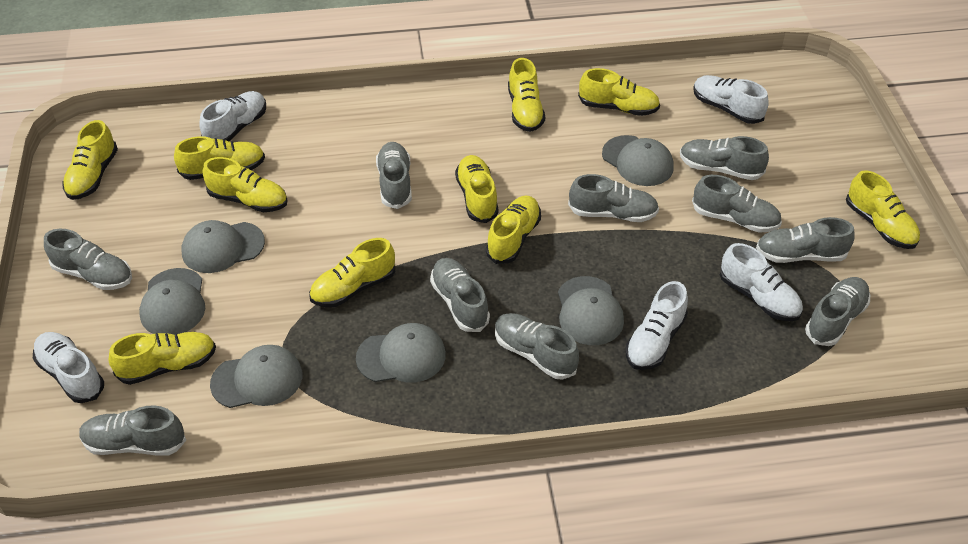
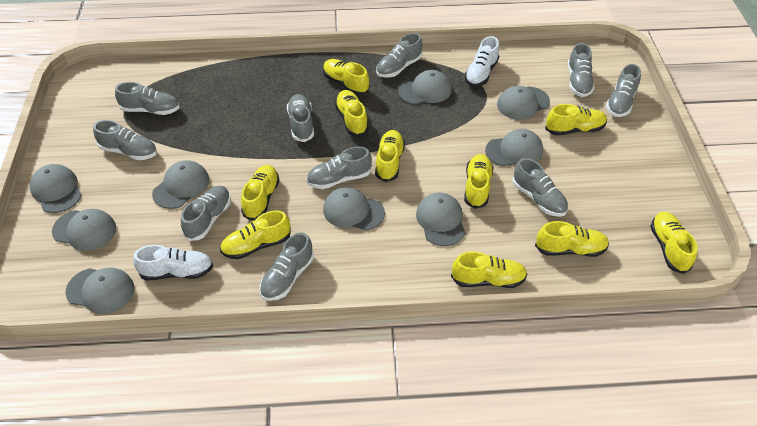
grey cap: 6 -> 9
white shoe: 5 -> 2

